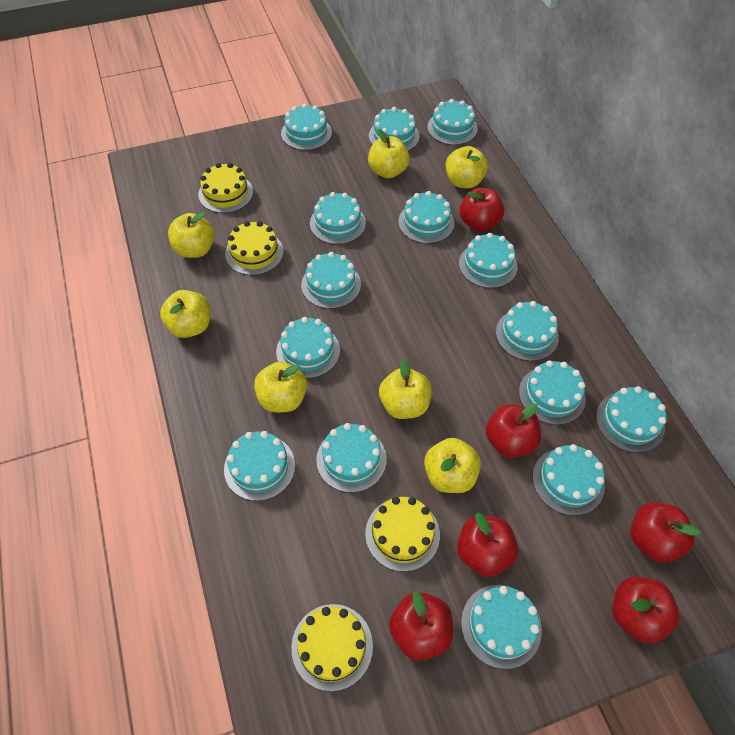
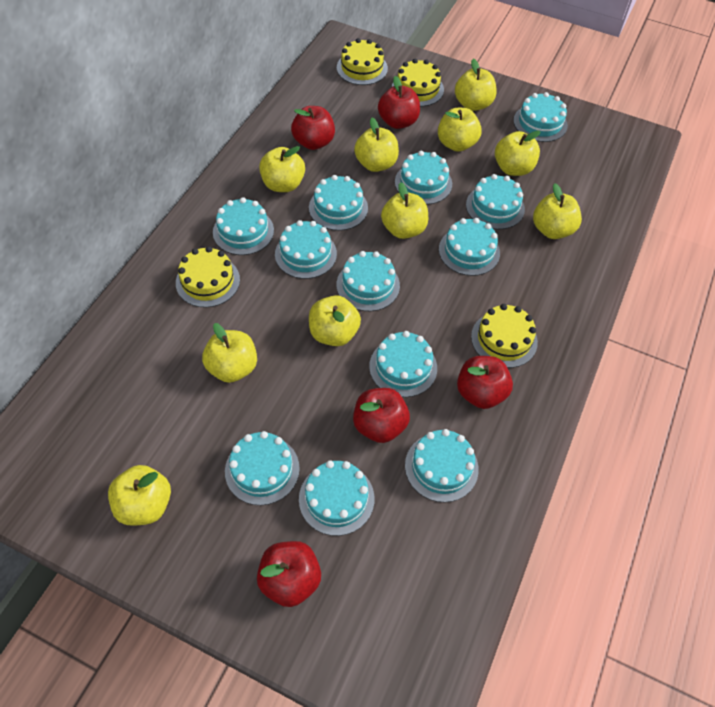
red apple: 6 -> 5
turquoise cake: 15 -> 12
yellow apple: 7 -> 10

